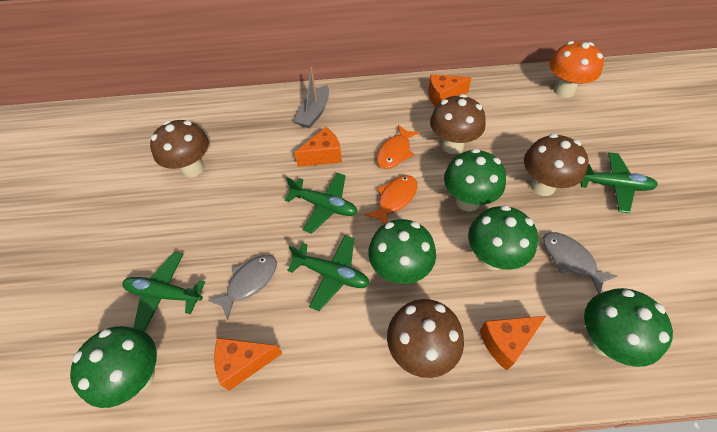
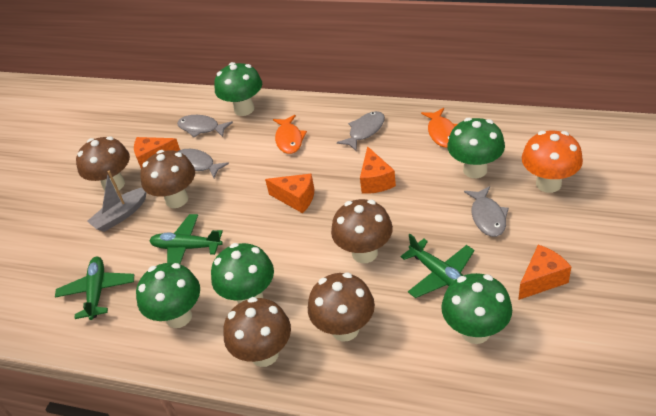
brown mushroom: 4 -> 5
green plane: 4 -> 3
grey fish: 2 -> 4

